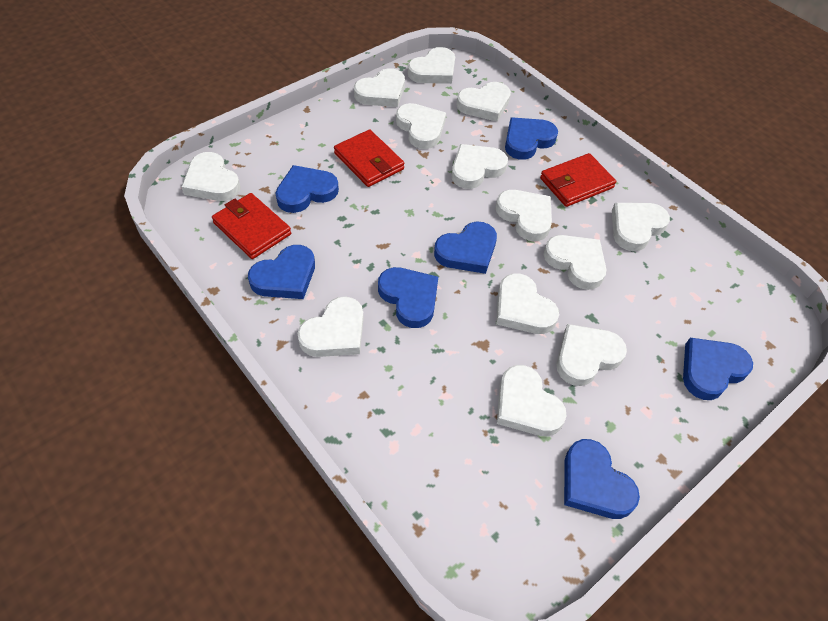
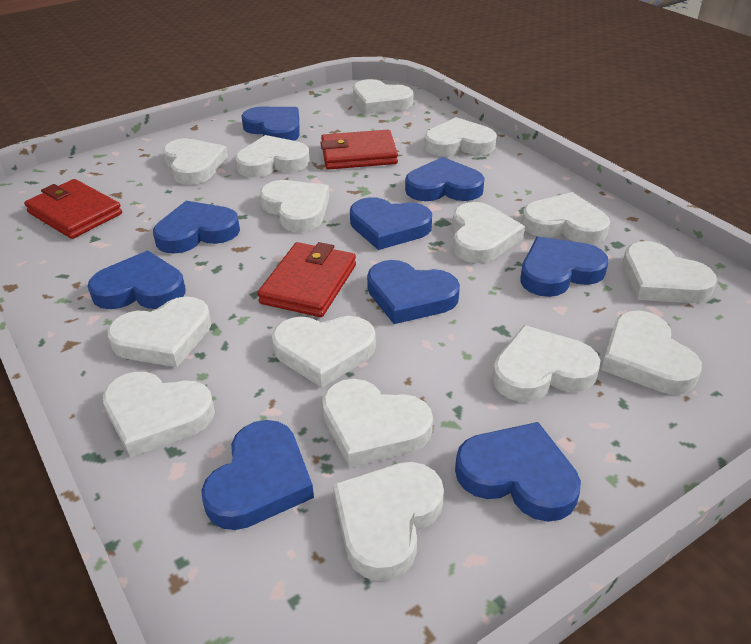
blue heart: 7 -> 9
white heart: 13 -> 15

